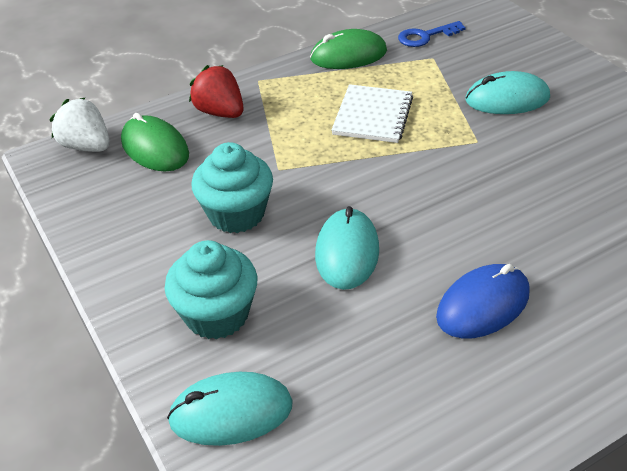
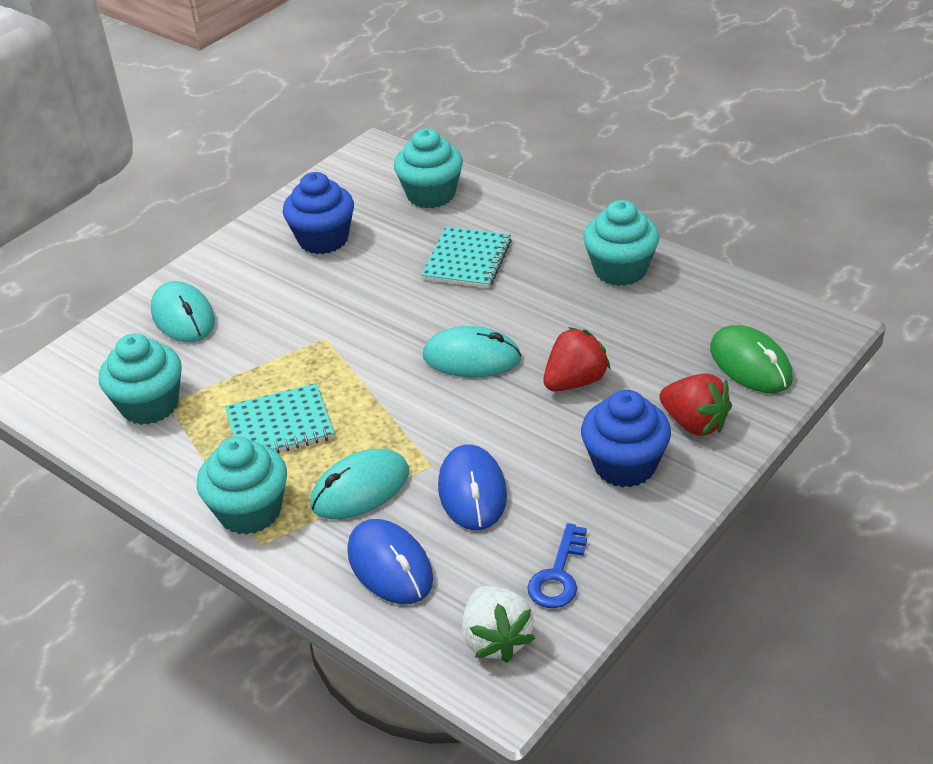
blue cupcake: 0 -> 2
blue mouse: 1 -> 2
green mouse: 2 -> 1
red strawberry: 1 -> 2
turquoise cupcake: 2 -> 4
turquoise notebook: 0 -> 2
white notebook: 1 -> 0

